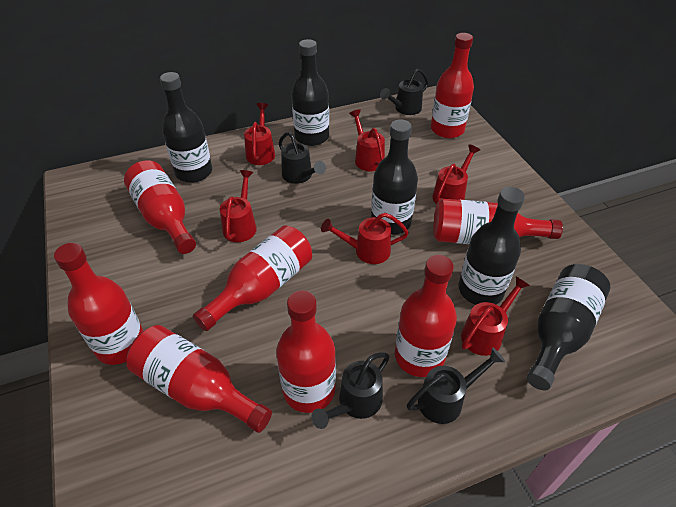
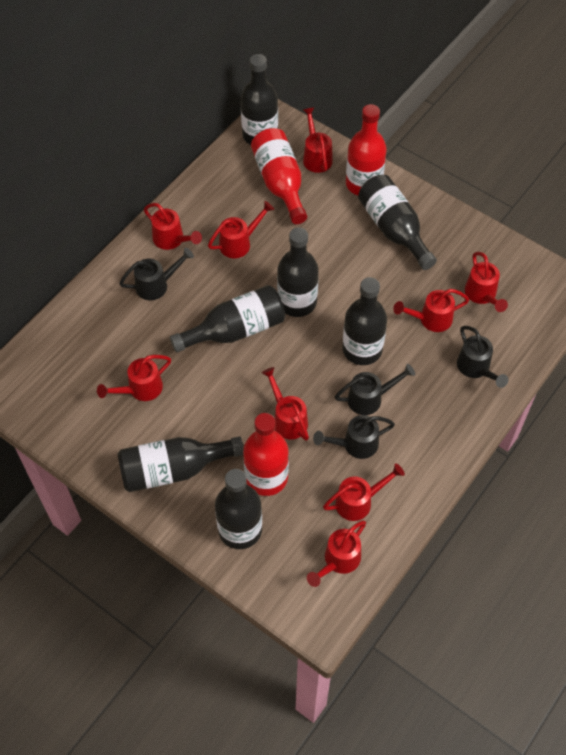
black bottle: 5 -> 7
red bottle: 8 -> 3
red watering can: 6 -> 9

